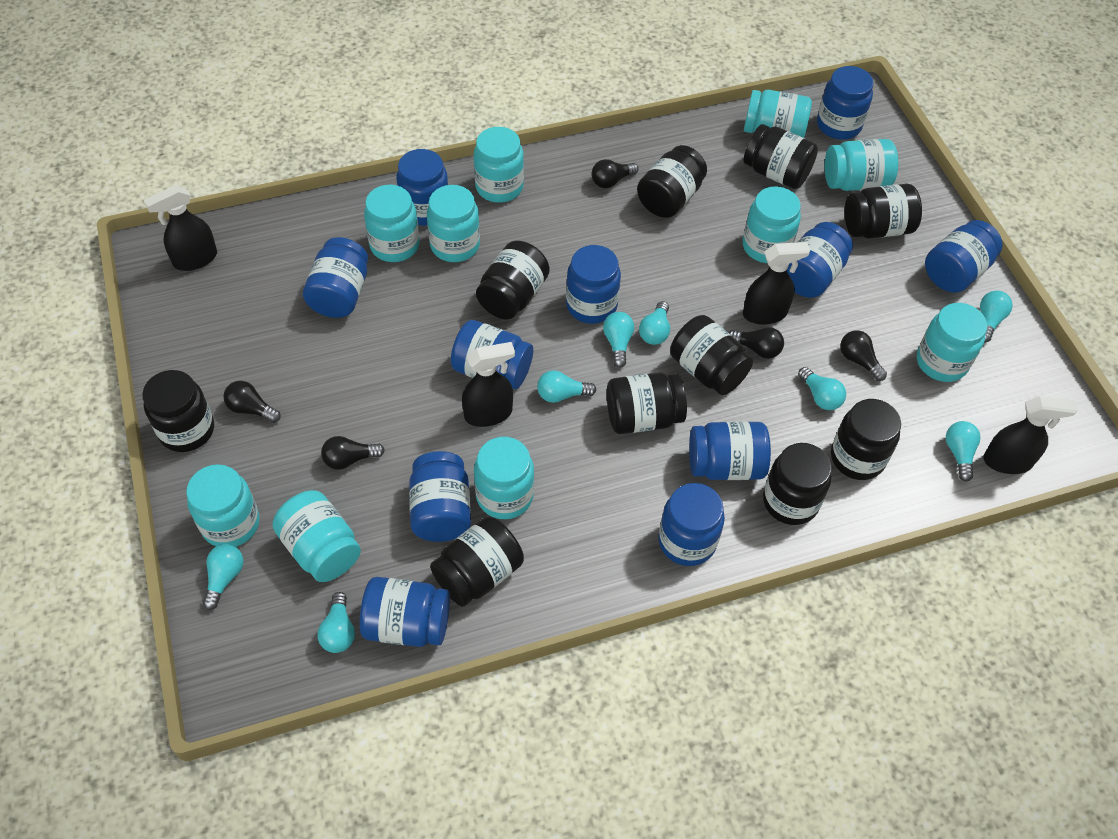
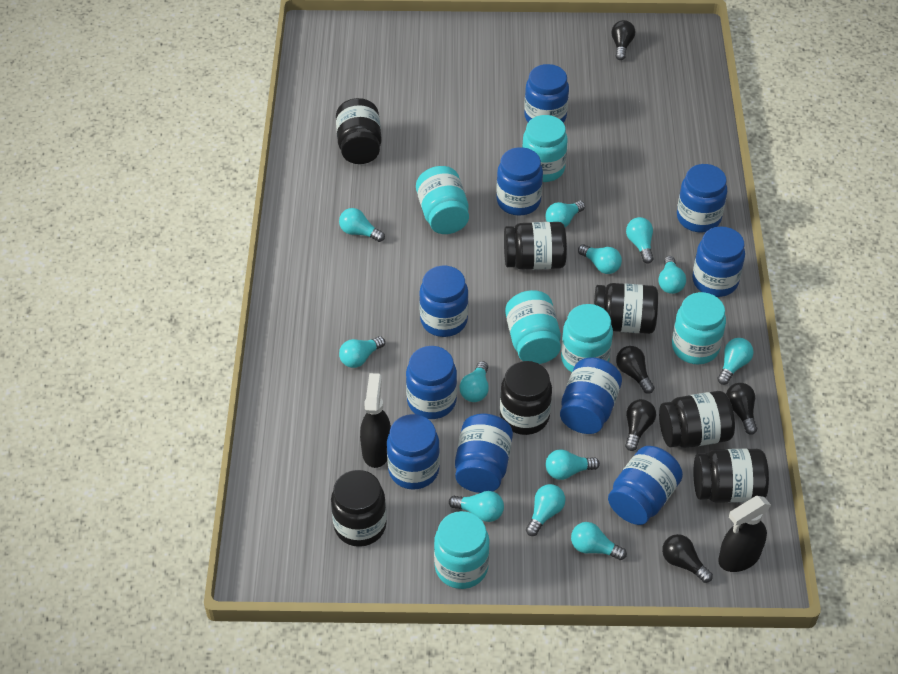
black jar: 10 -> 7
black spray bottle: 4 -> 2
blue jar: 11 -> 10
turquoise jar: 10 -> 6
turquoise light bulb: 8 -> 12

